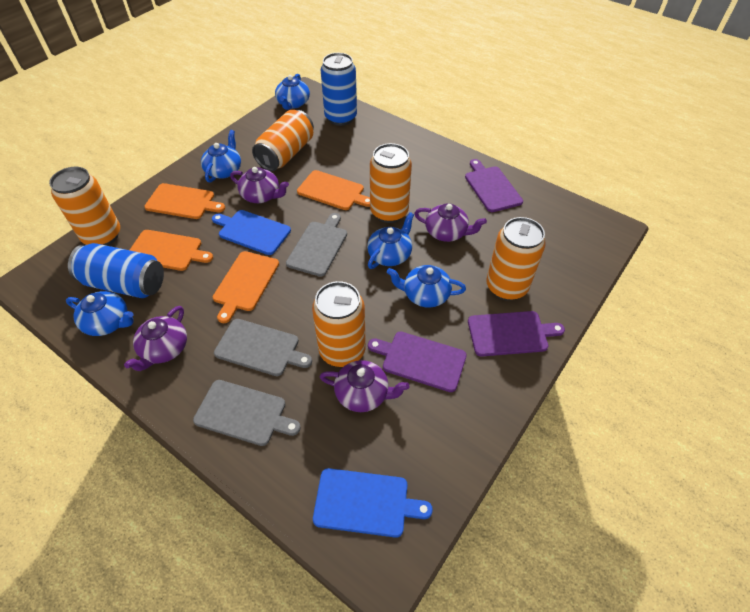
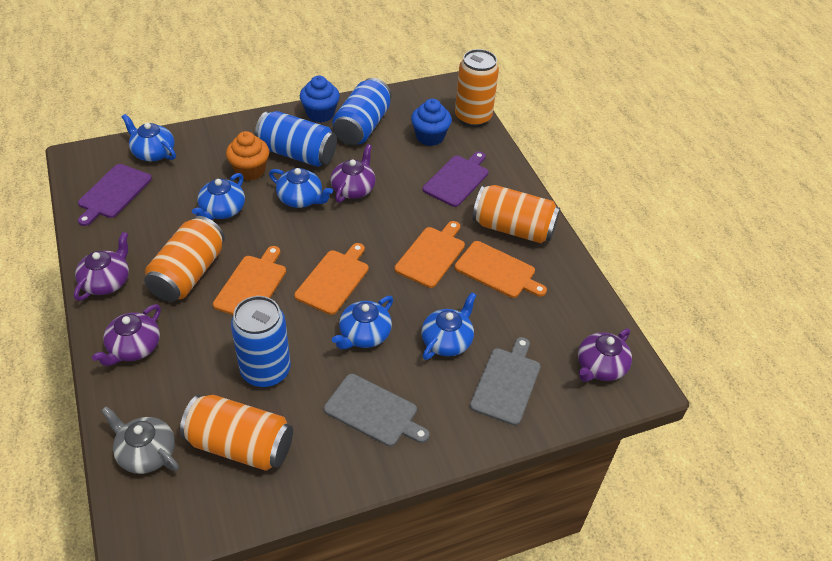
blue can: 2 -> 3
blue cupcake: 0 -> 2
blue cutting board: 2 -> 0
grey cutting board: 3 -> 2
grey teapot: 0 -> 1
orange can: 5 -> 4
orange cupcake: 0 -> 1
purple cutting board: 3 -> 2

